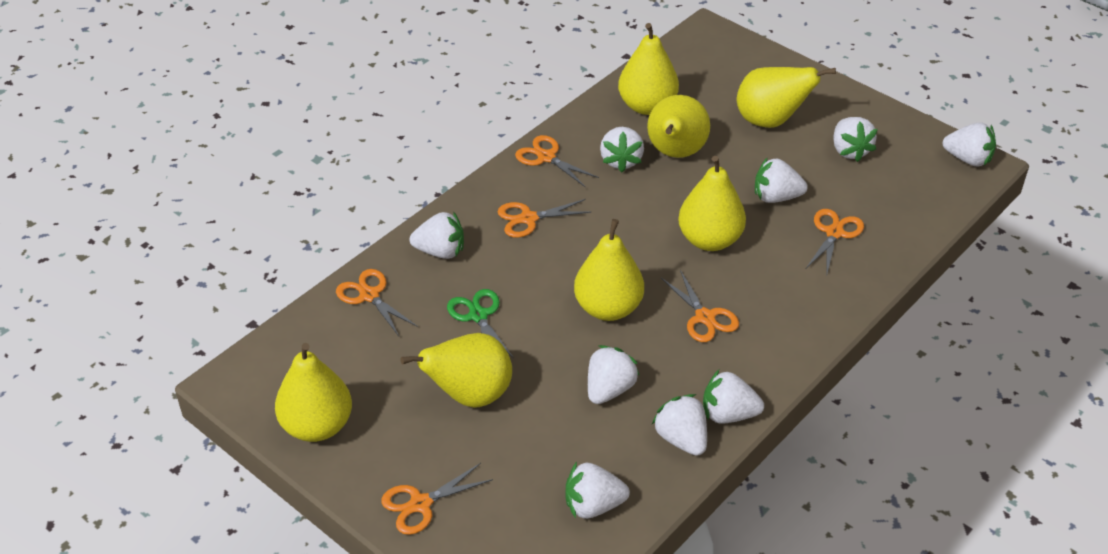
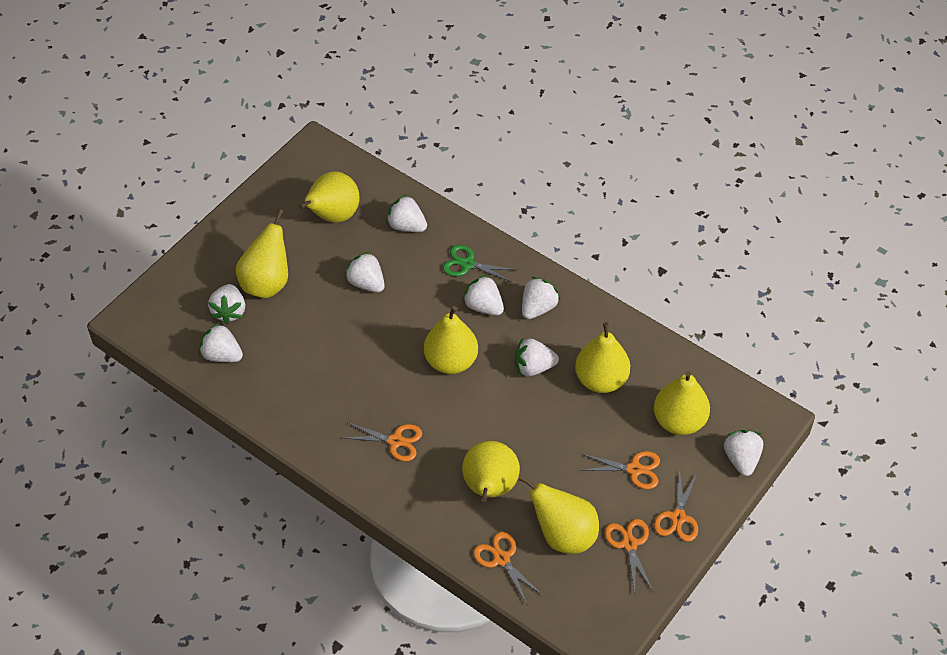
orange scissors: 6 -> 5
white strawberry: 9 -> 8

